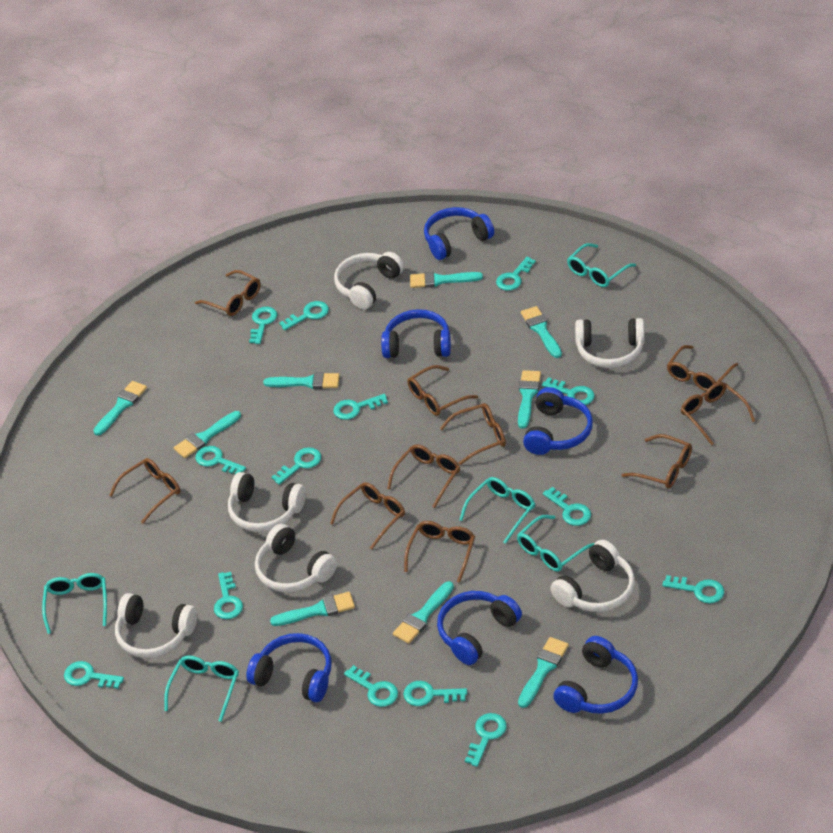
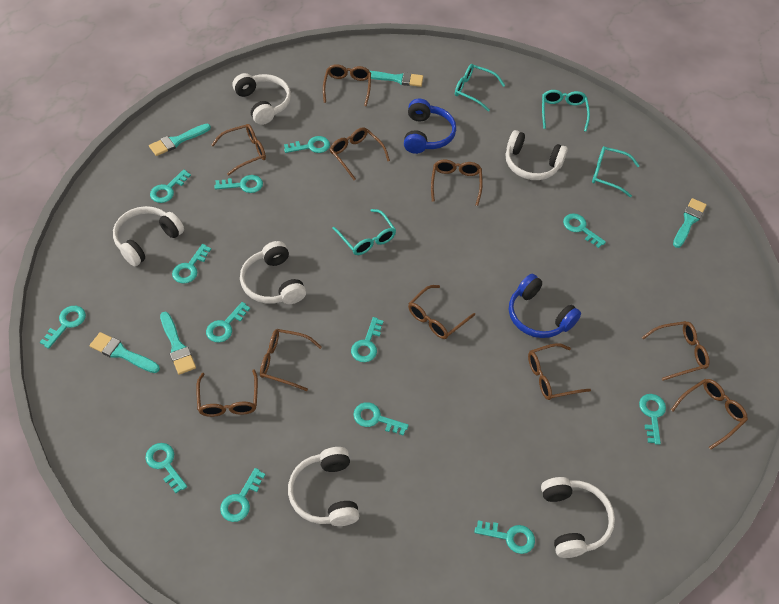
blue headphones: 6 -> 2
turquoise brush: 9 -> 5
turquoise glasses: 5 -> 4
turquoise key: 14 -> 13

